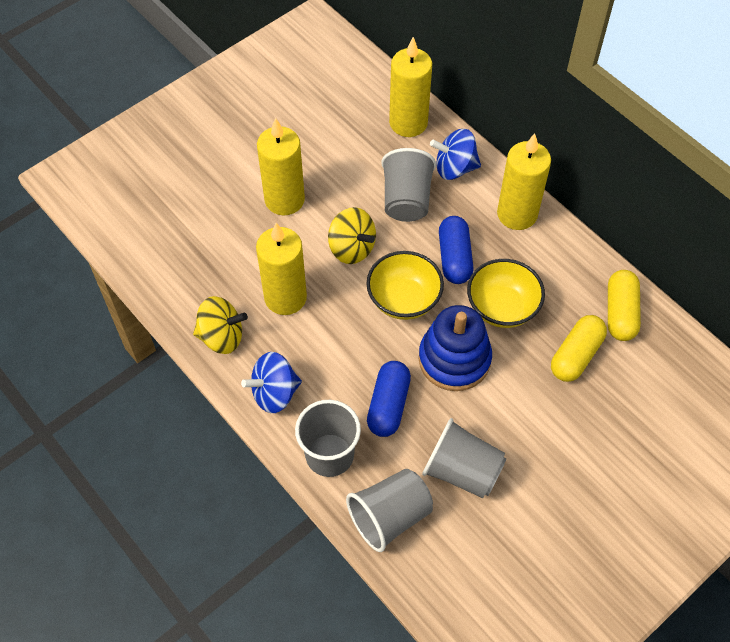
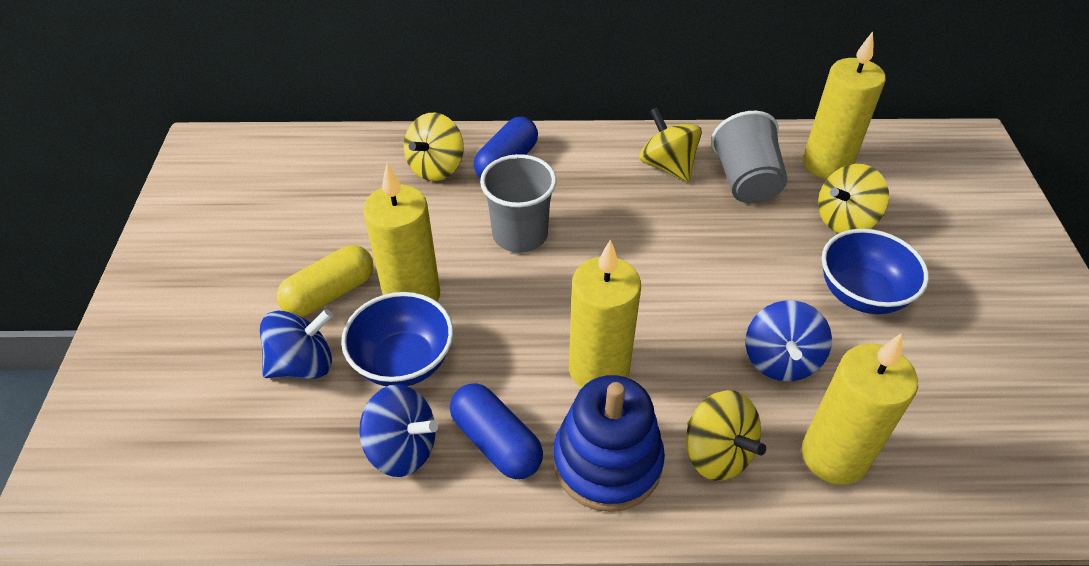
blue bowl: 0 -> 2
blue spinning top: 2 -> 3
grey cup: 4 -> 2
yellow bowl: 2 -> 0
yellow capsule: 2 -> 1
yellow spinning top: 2 -> 4

